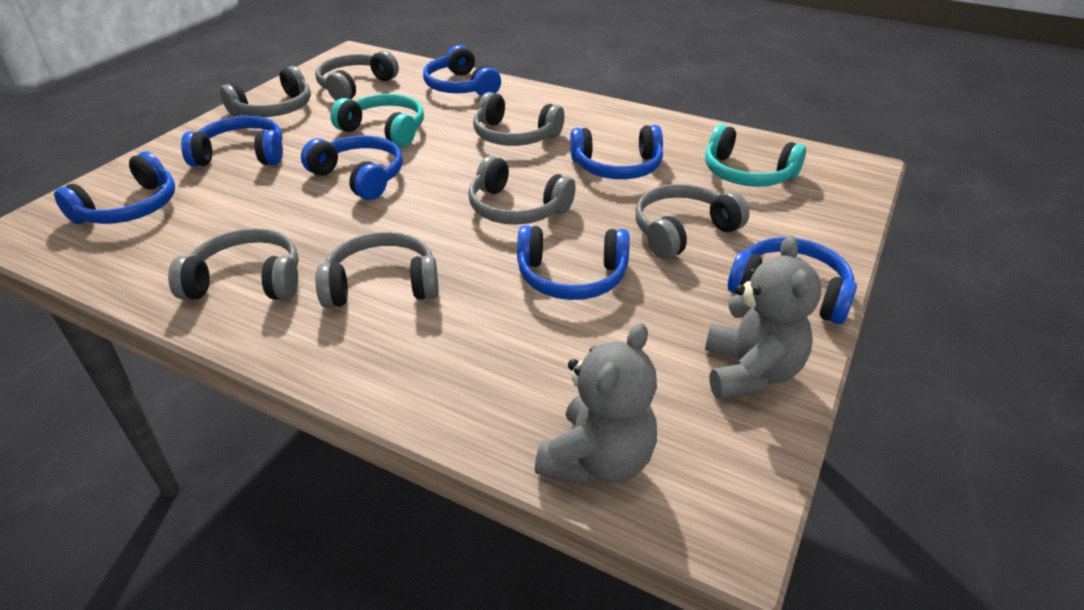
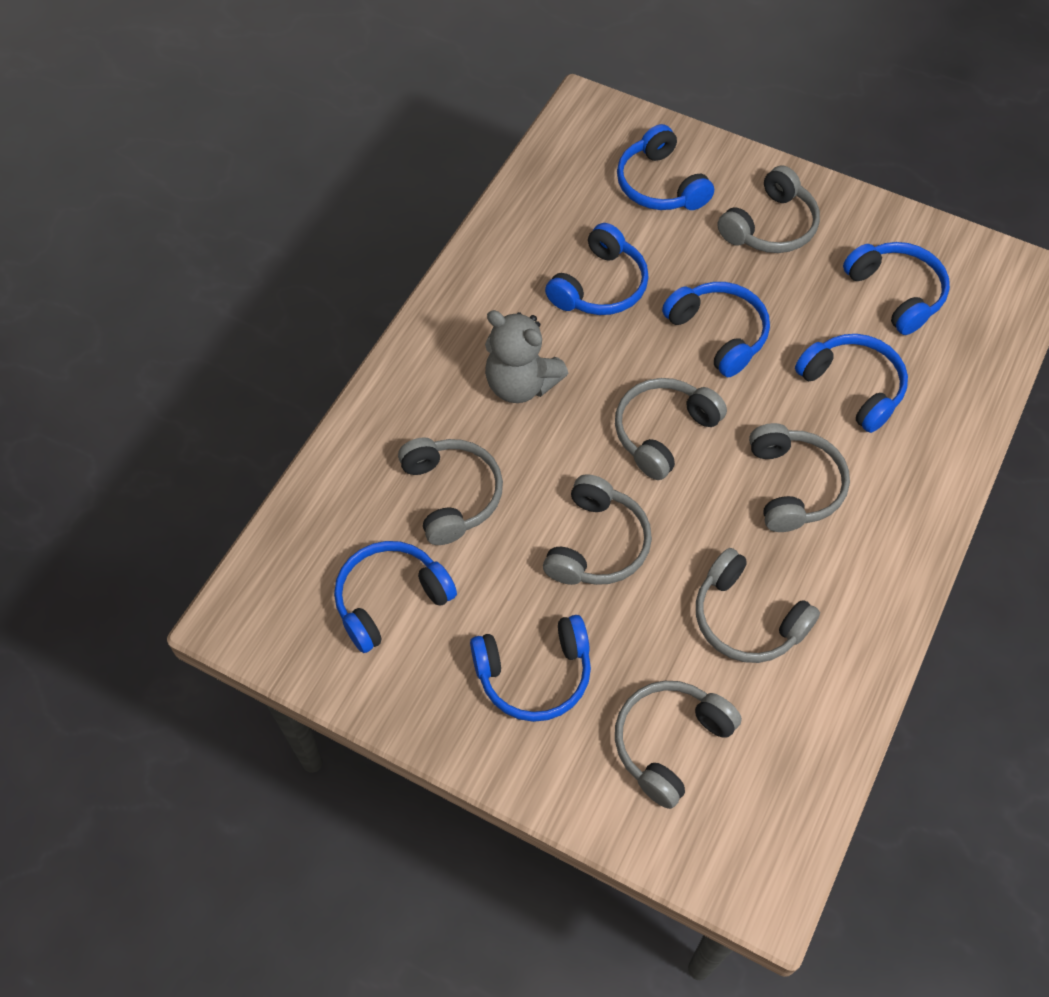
grey teddy bear: 2 -> 1
turquoise headphones: 2 -> 0

